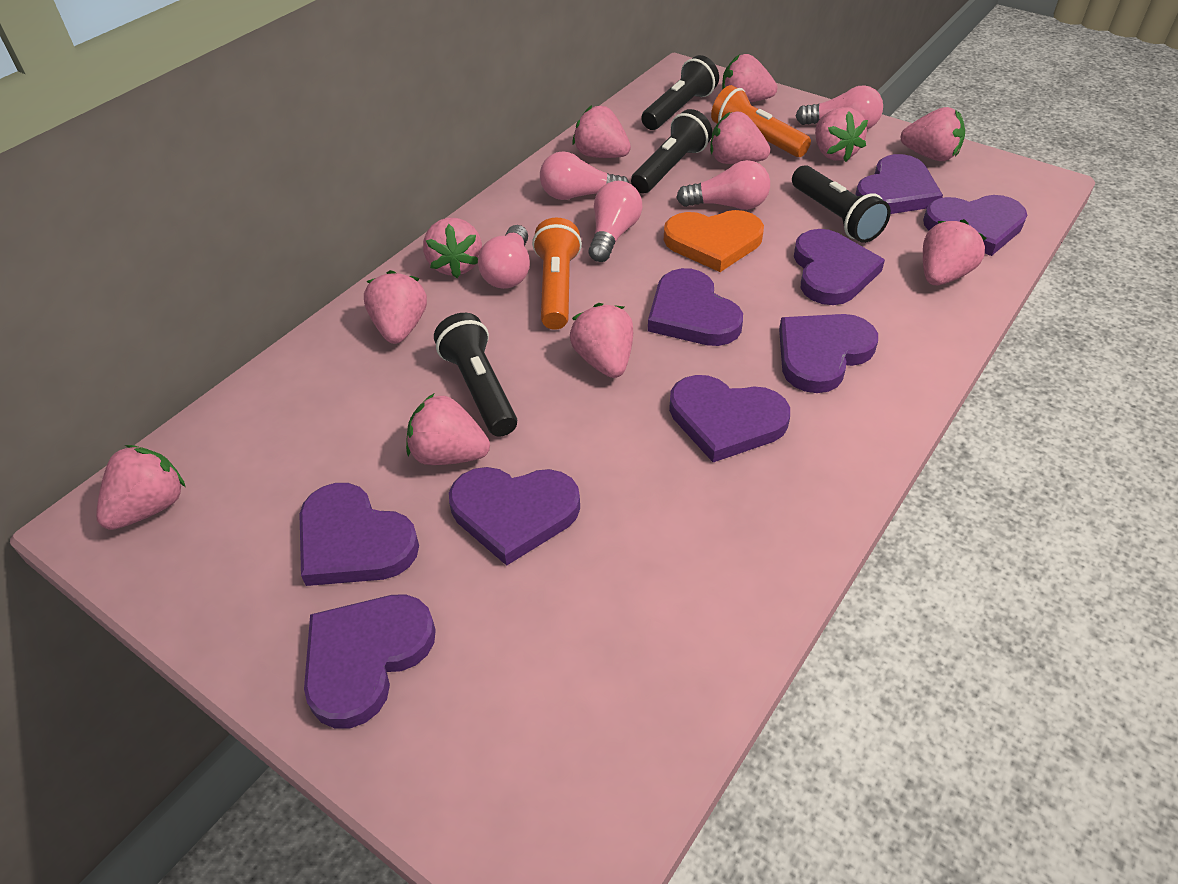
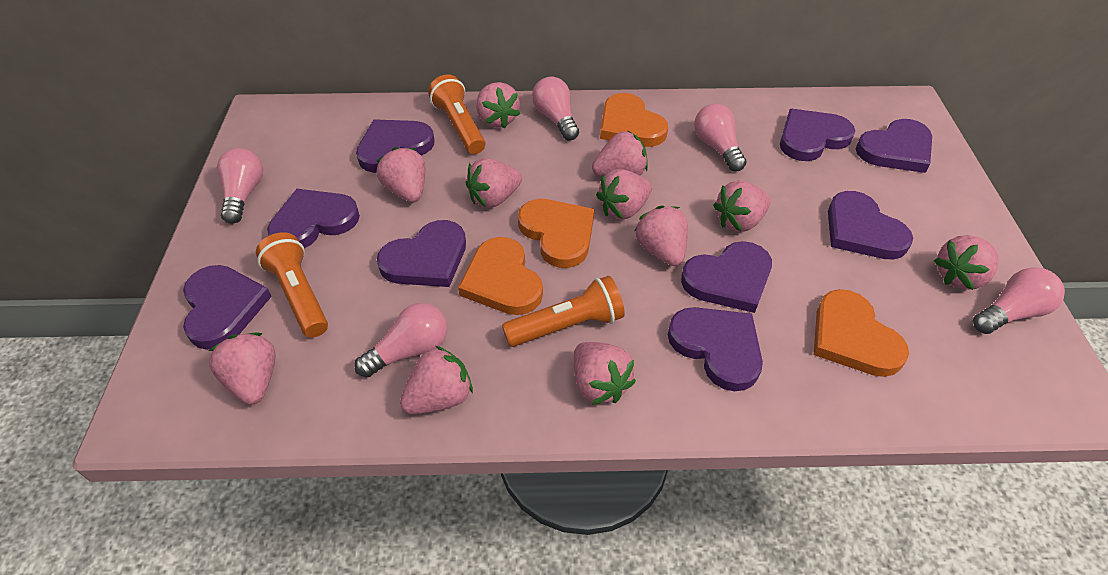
black flashlight: 4 -> 0
orange flashlight: 2 -> 3
orange heart: 1 -> 4

